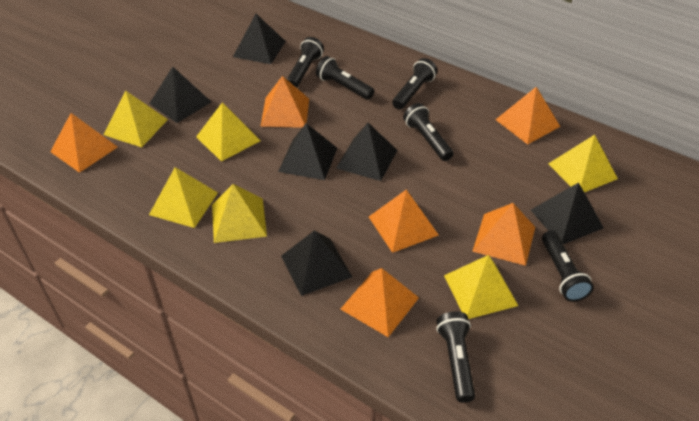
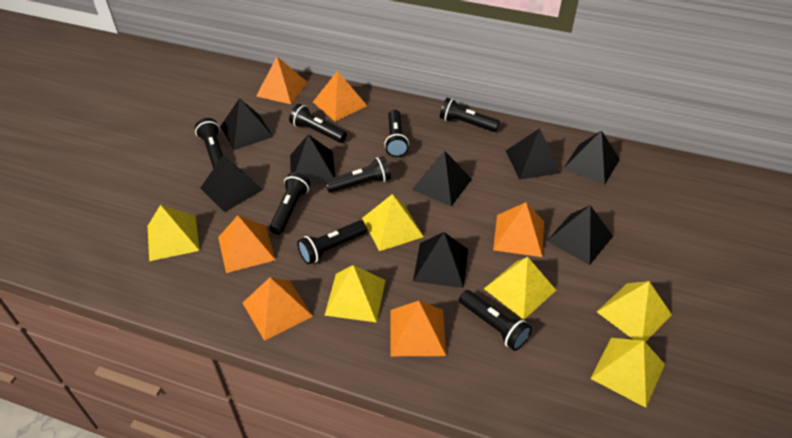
black flashlight: 6 -> 8
black pyramid: 6 -> 8

